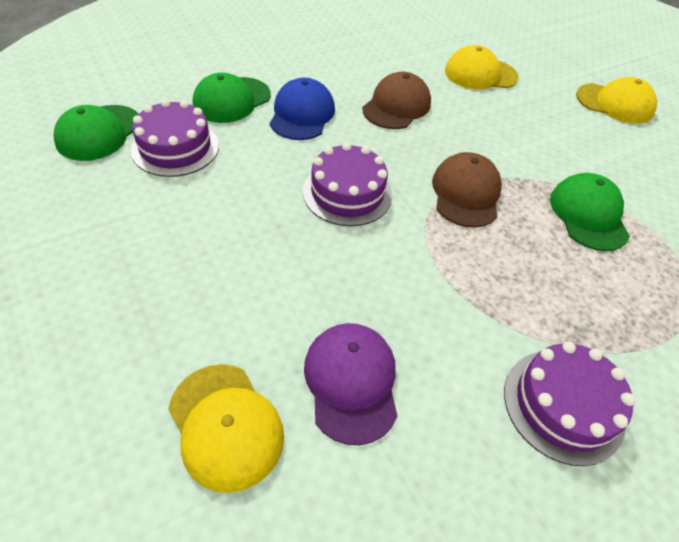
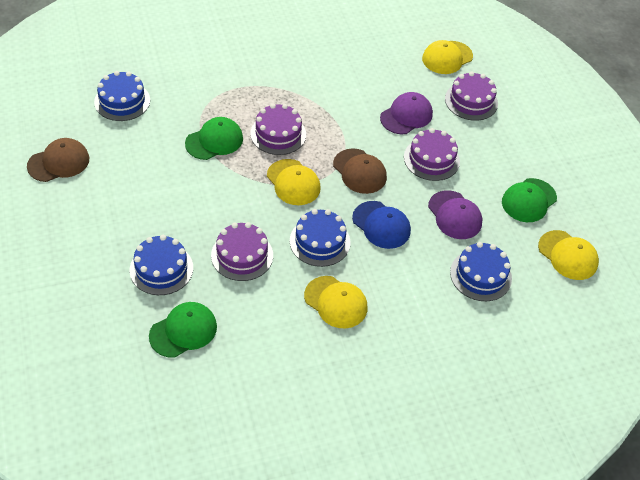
blue cake: 0 -> 4
purple cake: 3 -> 4
purple cap: 1 -> 2
yellow cap: 3 -> 4

